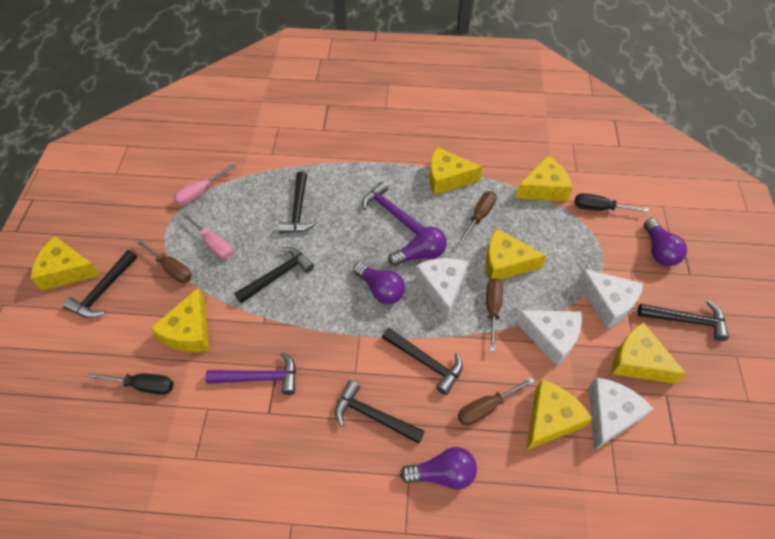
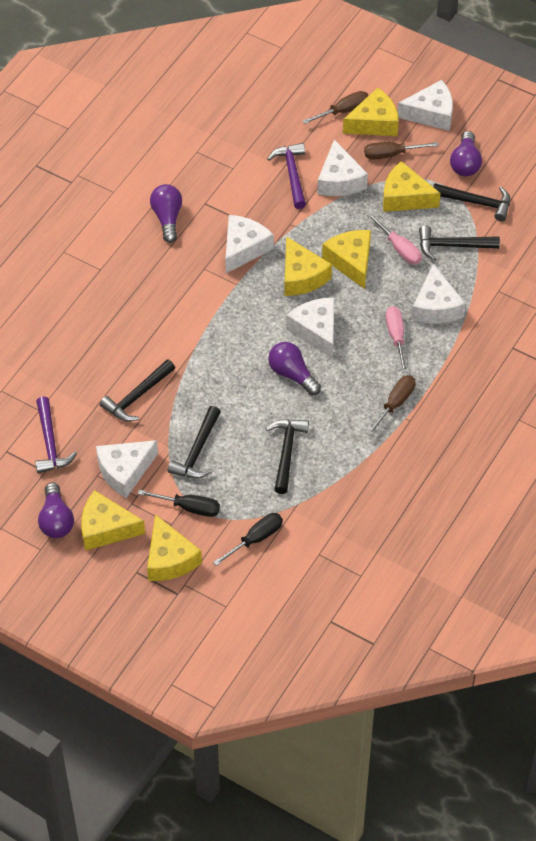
black hammer: 6 -> 5
brown screwdriver: 4 -> 3
white cheese: 4 -> 6
yellow cheese: 7 -> 6

